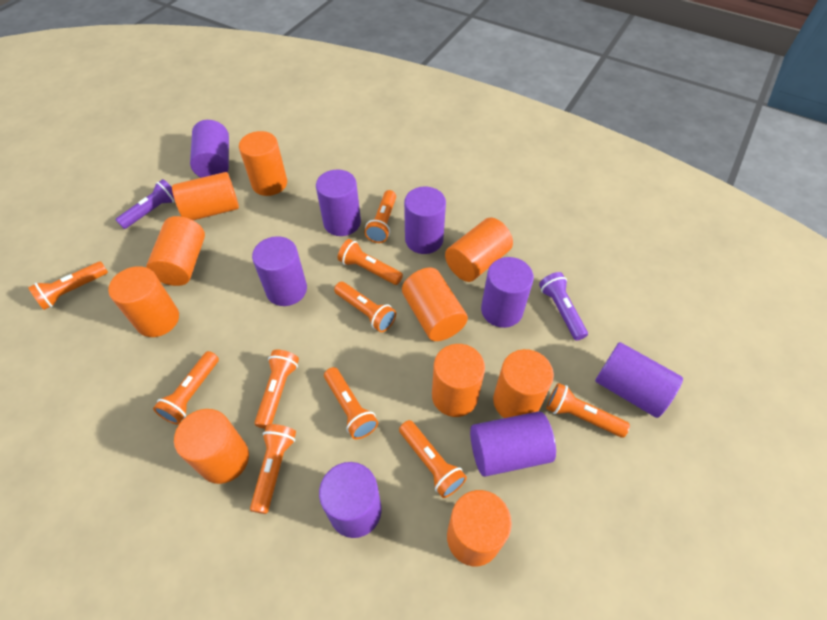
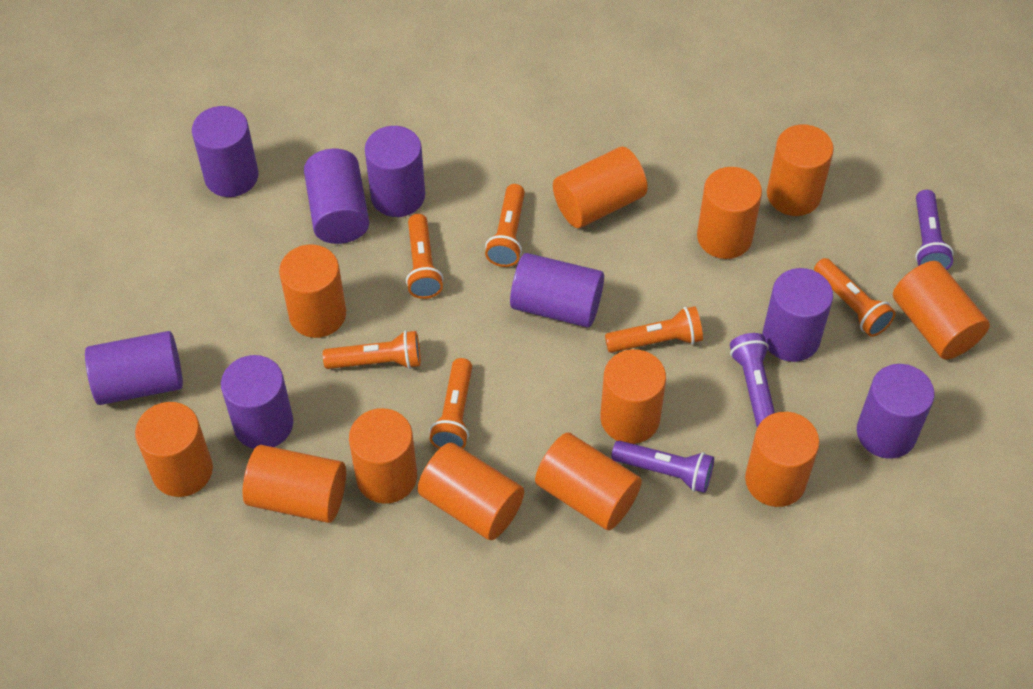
orange cylinder: 10 -> 12
orange flashlight: 10 -> 6
purple flashlight: 2 -> 3

